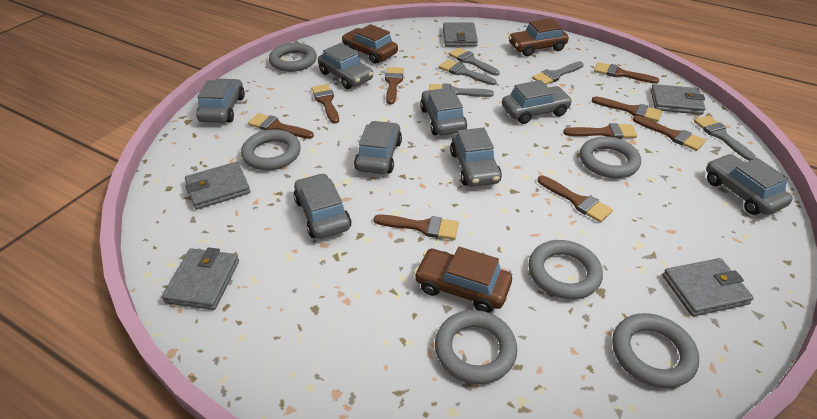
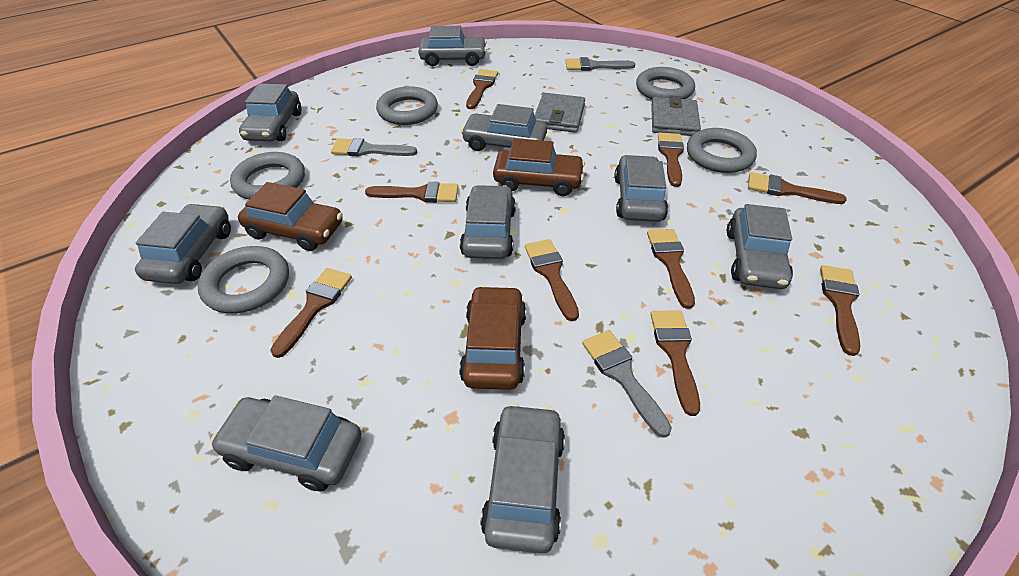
grey brush: 5 -> 3
grey car: 8 -> 9
grey ring: 6 -> 5
grey wallet: 5 -> 2

